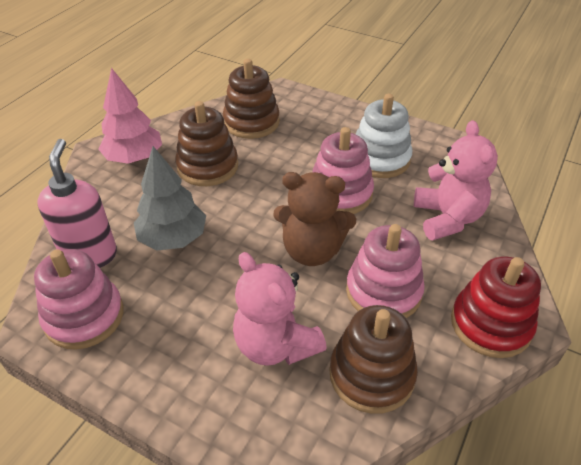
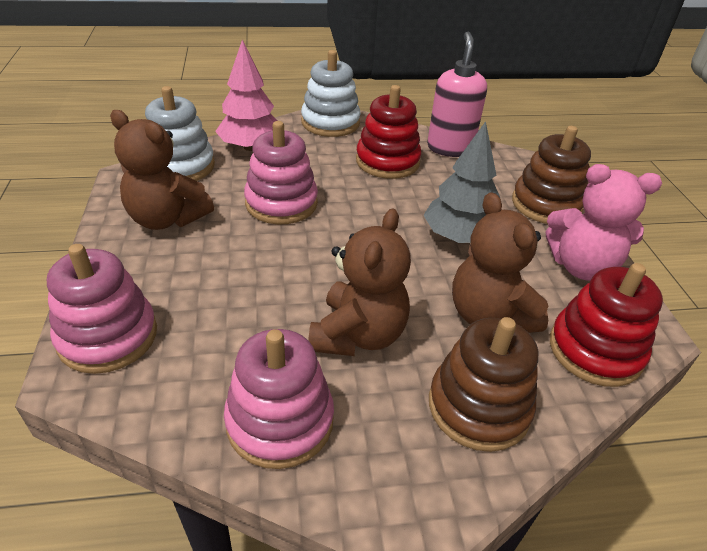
brown stacking toy: 3 -> 2
brown teddy bear: 1 -> 3
pink teddy bear: 2 -> 1
red stacking toy: 1 -> 2
white stacking toy: 1 -> 2

